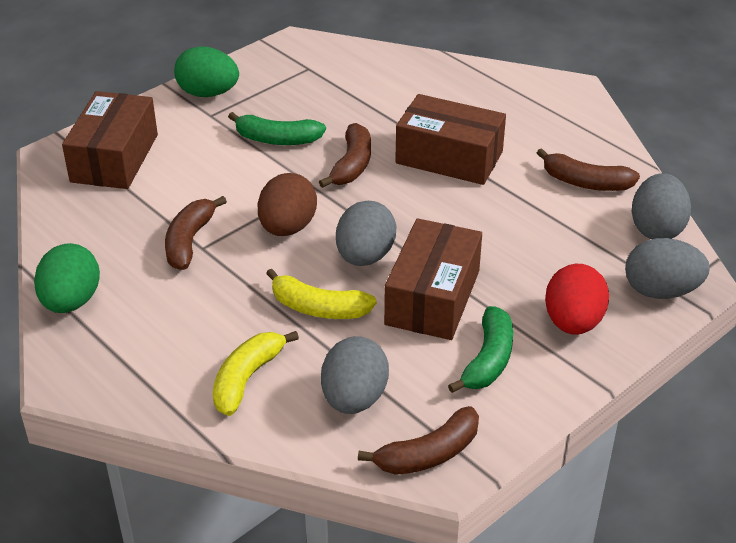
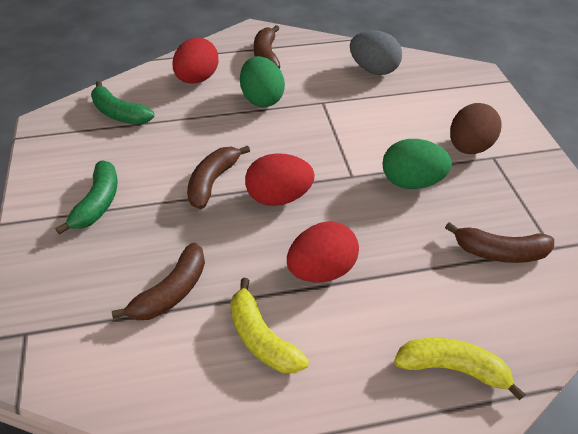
brown box: 3 -> 0
grey egg: 4 -> 1
red egg: 1 -> 3

